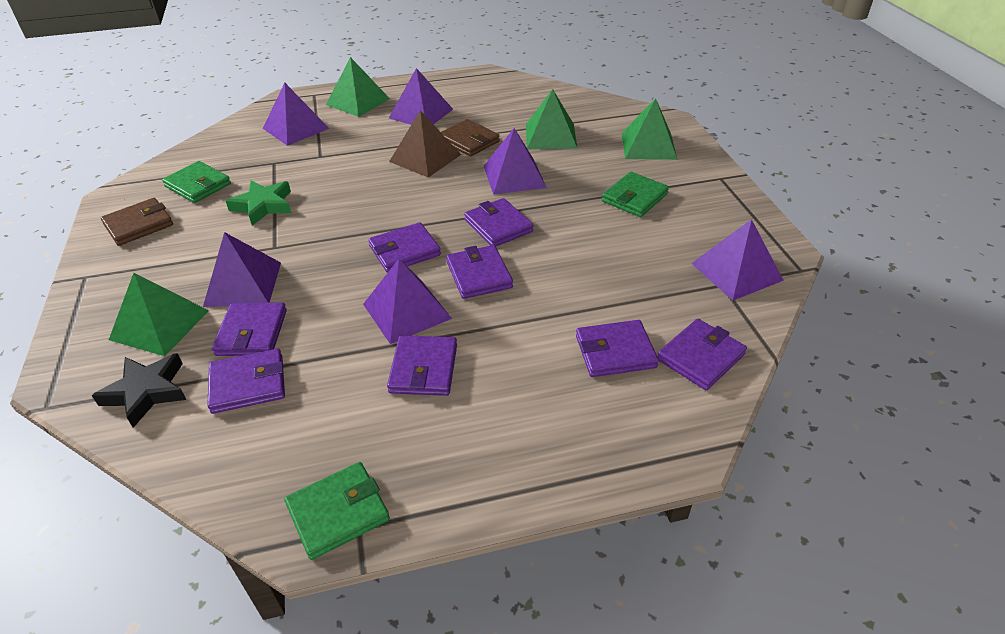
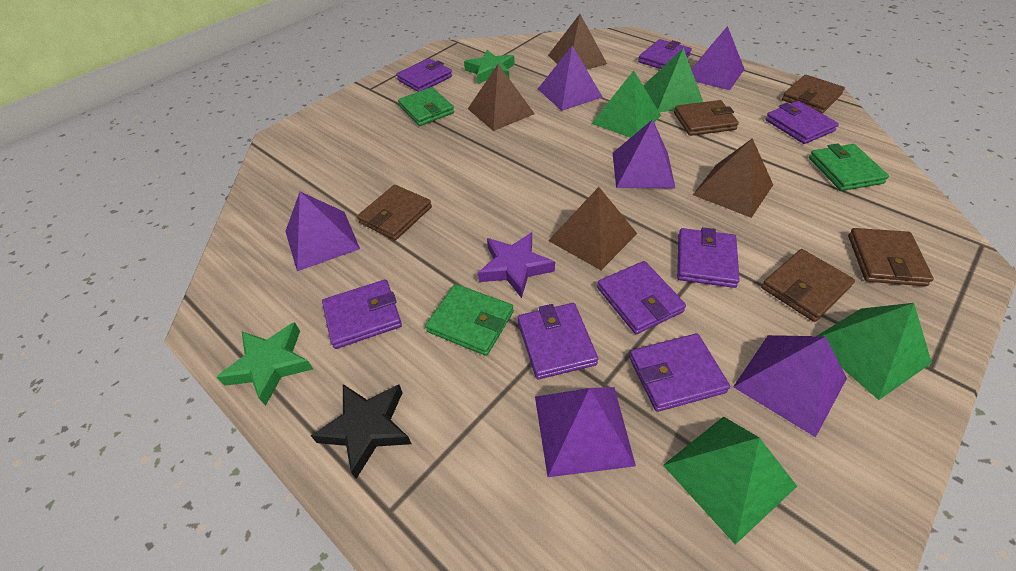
brown pyramid: 1 -> 4
brown wallet: 2 -> 5
green star: 1 -> 2
purple star: 0 -> 1

